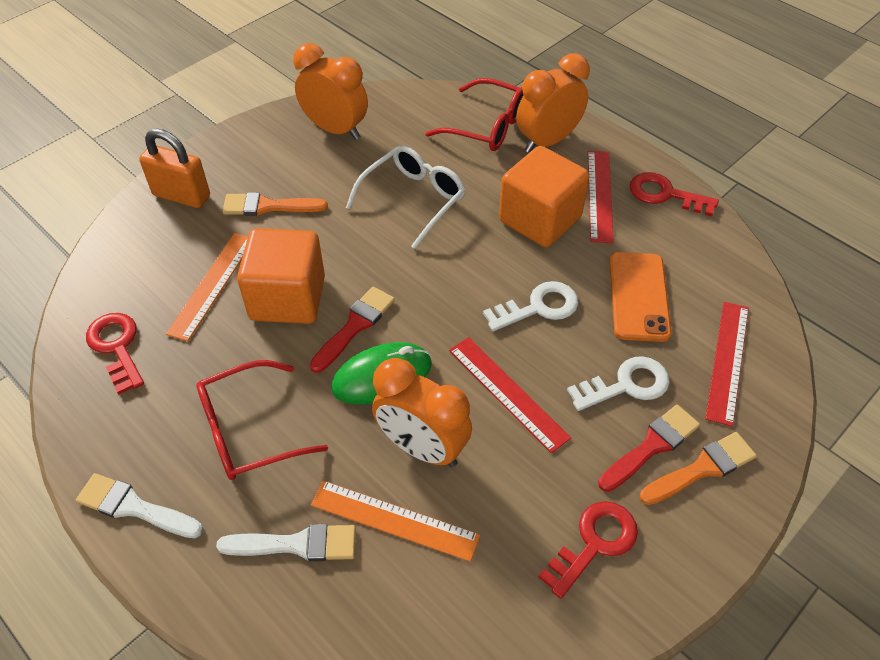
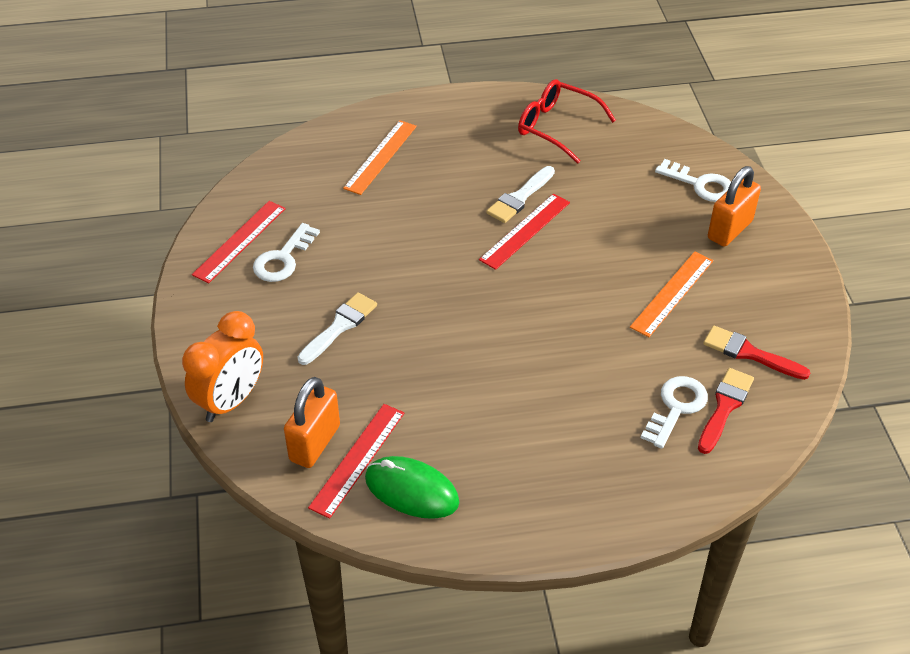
orange brush: 2 -> 0
orange clock: 3 -> 1
orange cube: 2 -> 0
orange padlock: 1 -> 2
orange phone: 1 -> 0
red glasses: 2 -> 1
red key: 3 -> 0
white glasses: 1 -> 0
white key: 2 -> 3

